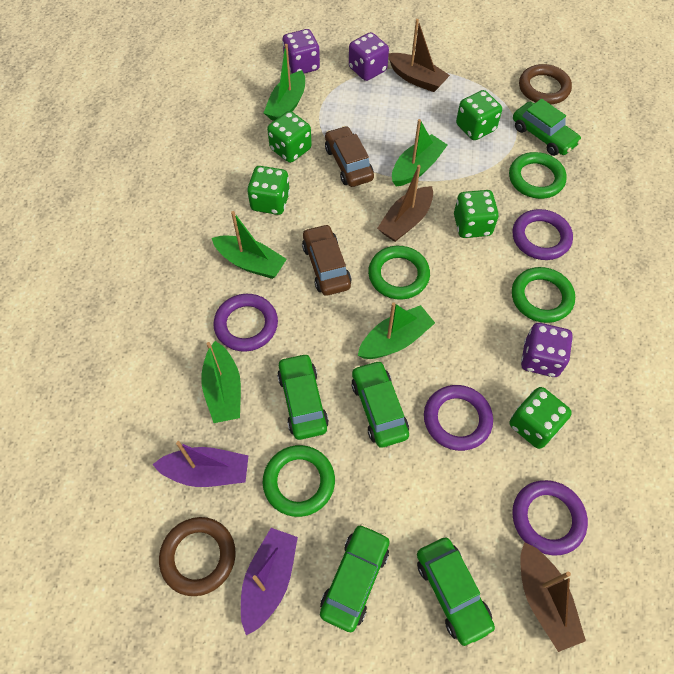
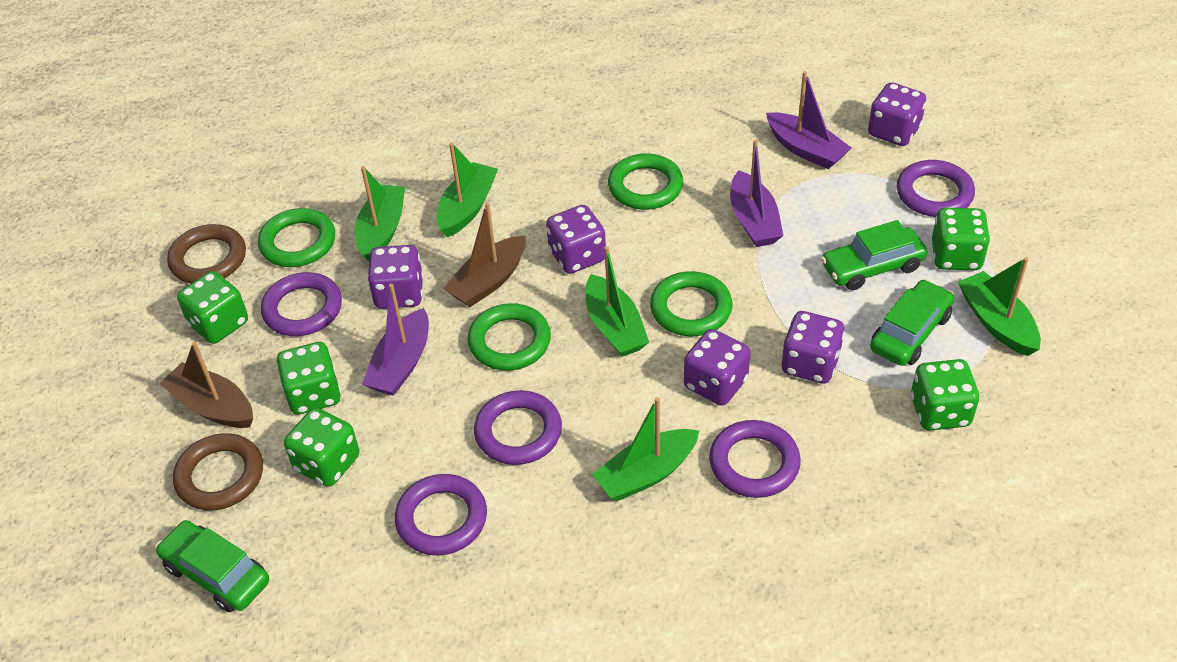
brown boat: 3 -> 2
brown car: 2 -> 0
green car: 5 -> 3
purple boat: 2 -> 3
purple dice: 3 -> 5
purple ring: 4 -> 5

